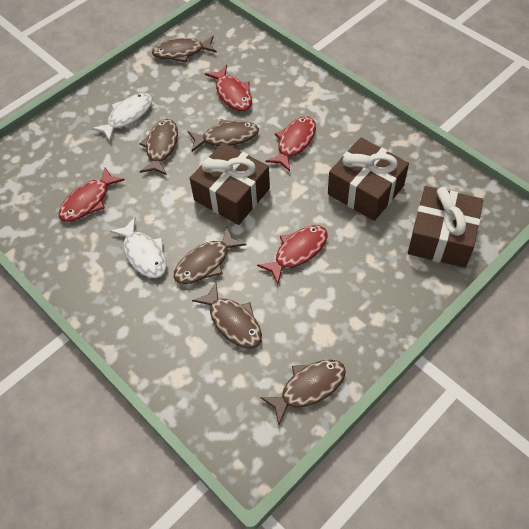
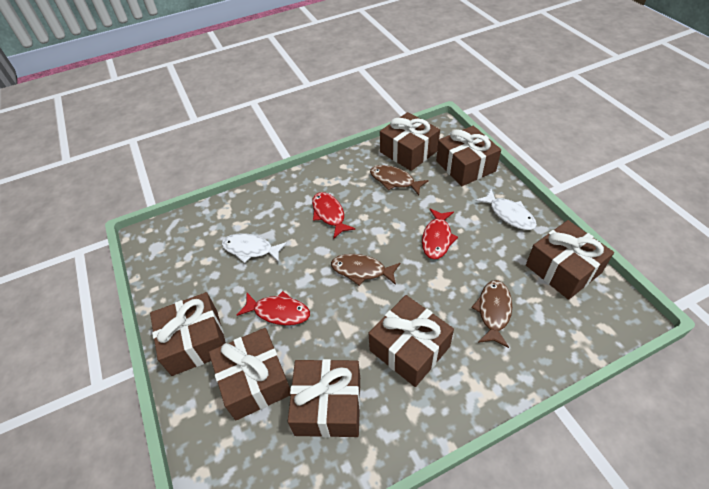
brown fish: 6 -> 3
brown gift: 3 -> 7
red fish: 4 -> 3

